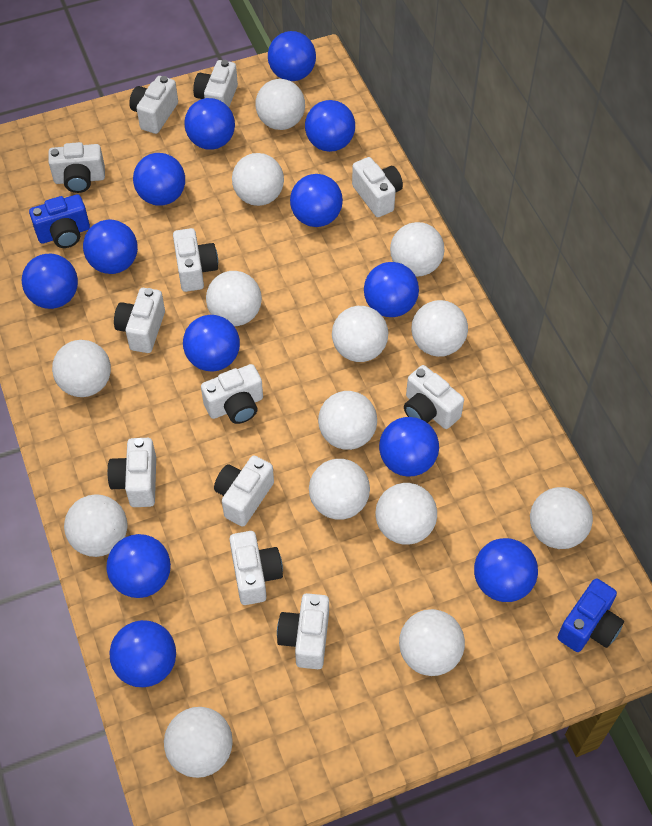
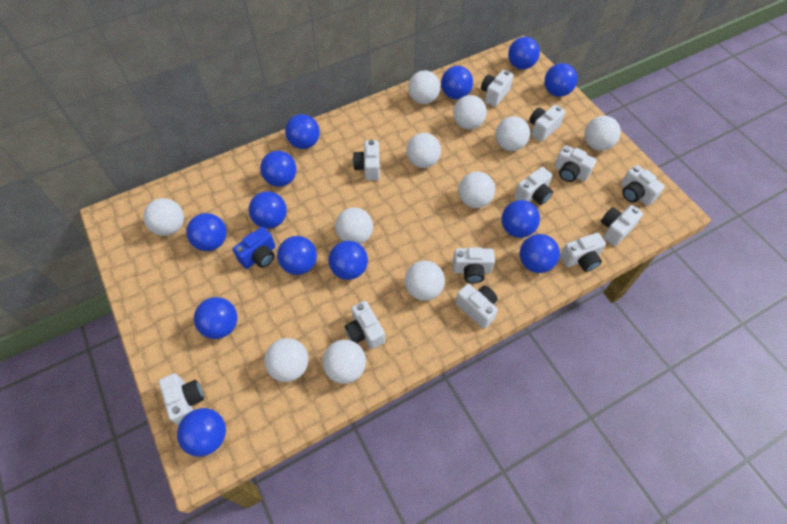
blue camera: 2 -> 1
white ball: 14 -> 11

